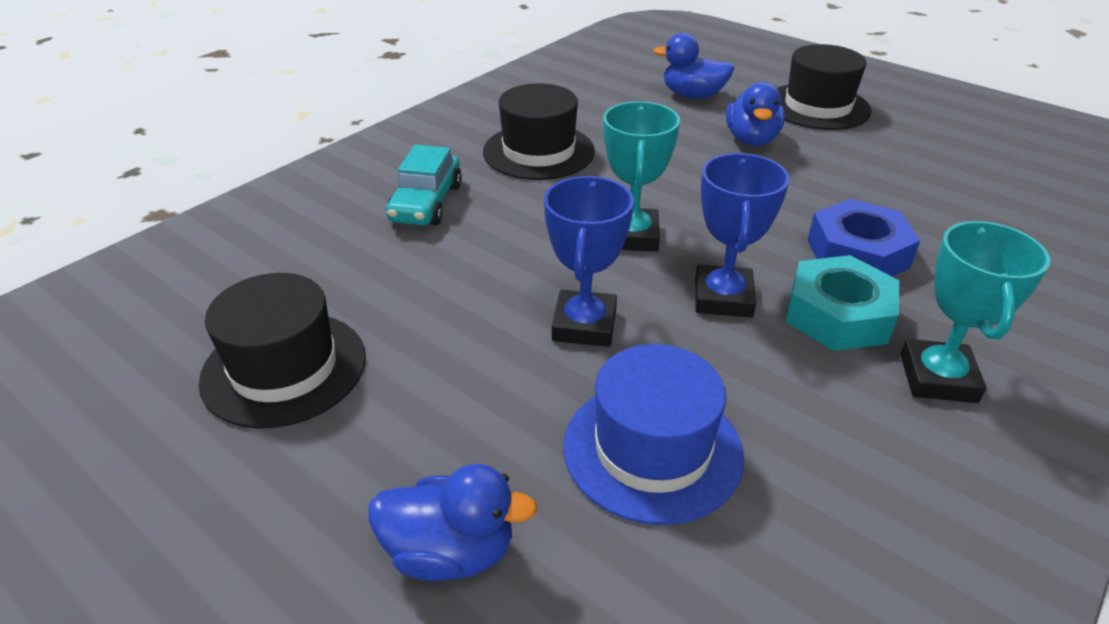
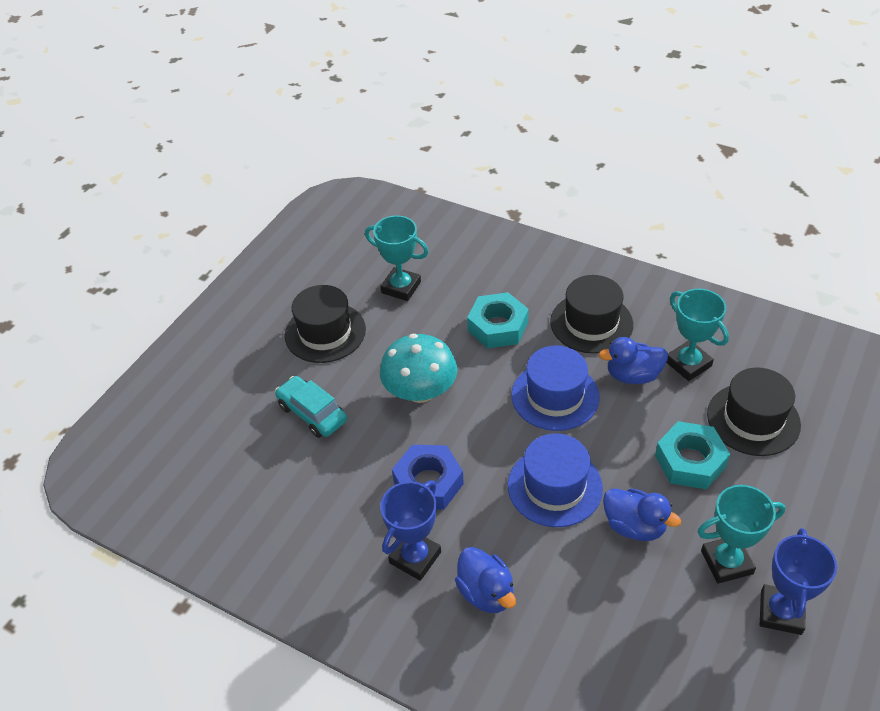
blue hat: 1 -> 2
turquoise mushroom: 0 -> 1
turquoise nut: 1 -> 2
turquoise trophy: 2 -> 3

